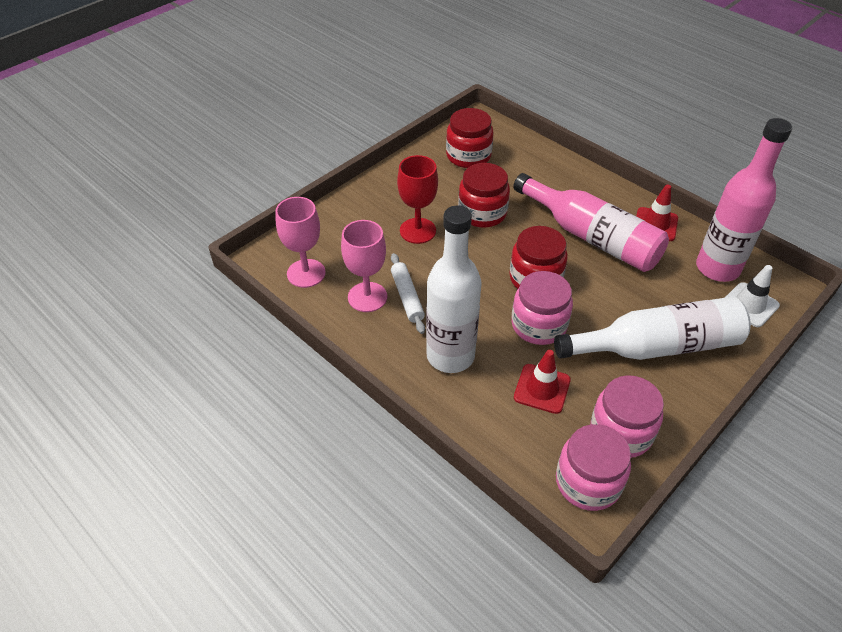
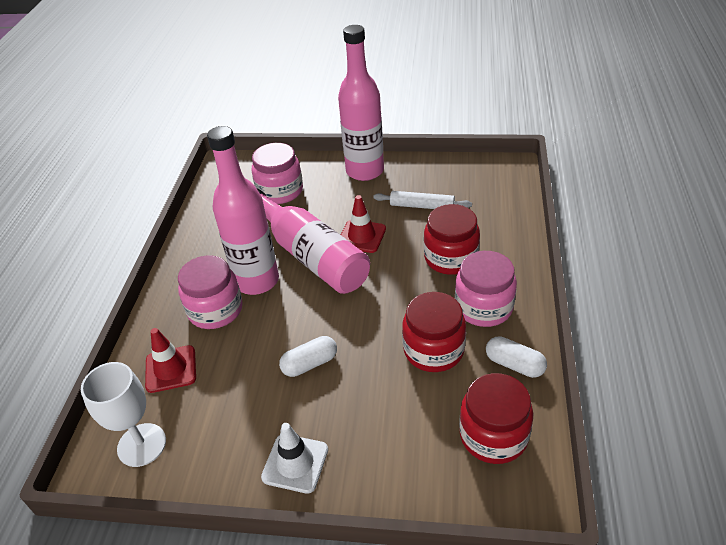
pink bottle: 2 -> 3
pink goblet: 2 -> 0
red goblet: 1 -> 0
white bottle: 2 -> 0
white capsule: 0 -> 2
white goblet: 0 -> 1

